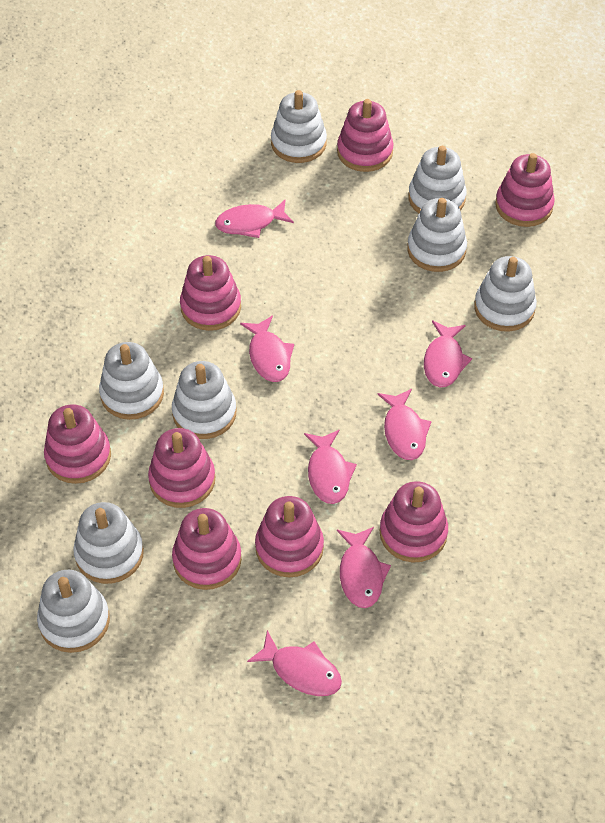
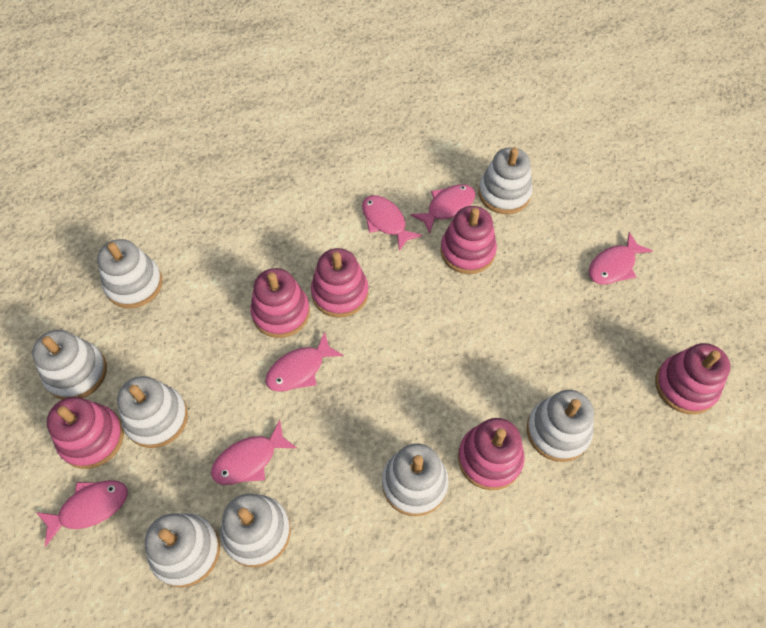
pink fish: 7 -> 6
pink stacking toy: 8 -> 6

